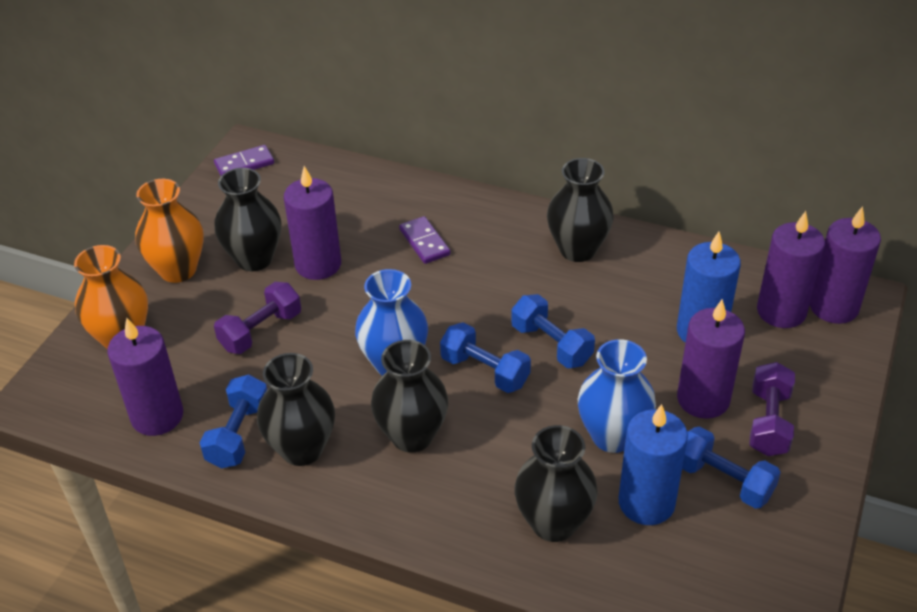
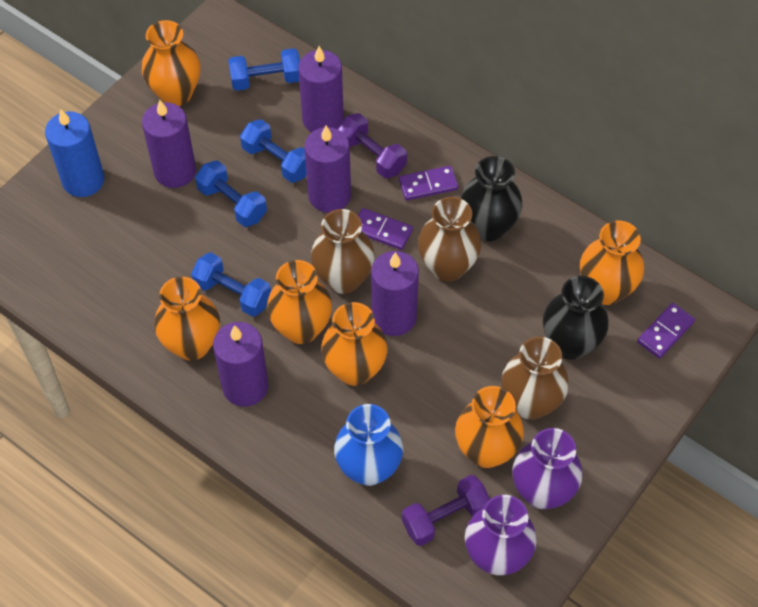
black vase: 5 -> 2
blue candle: 2 -> 1
blue vase: 2 -> 1
brown vase: 0 -> 3
orange vase: 2 -> 6
purple domino: 2 -> 3
purple vase: 0 -> 2

